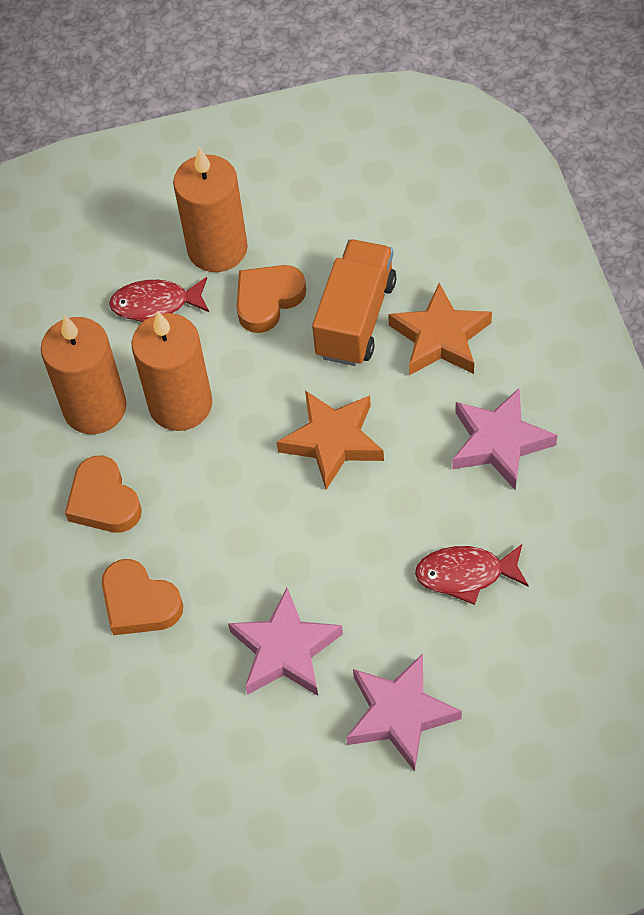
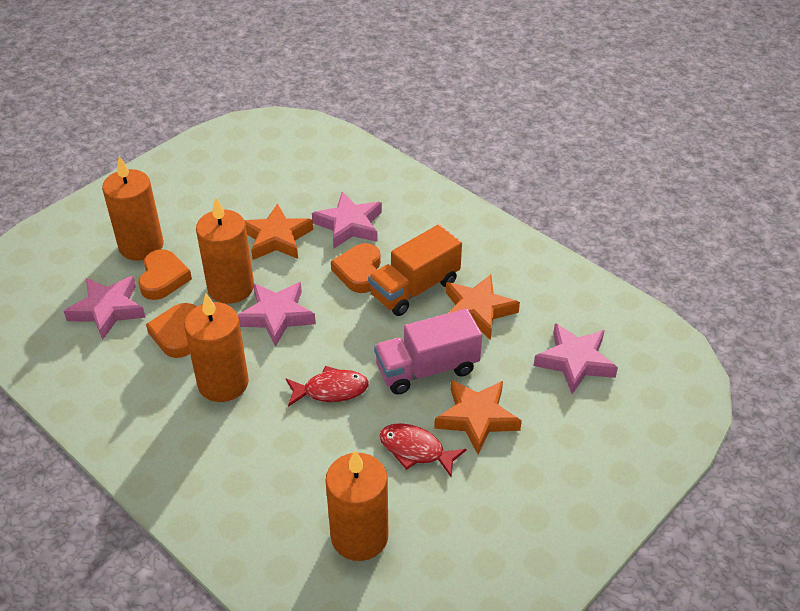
orange candle: 3 -> 4
orange star: 2 -> 3
pink star: 3 -> 4
pink truck: 0 -> 1

